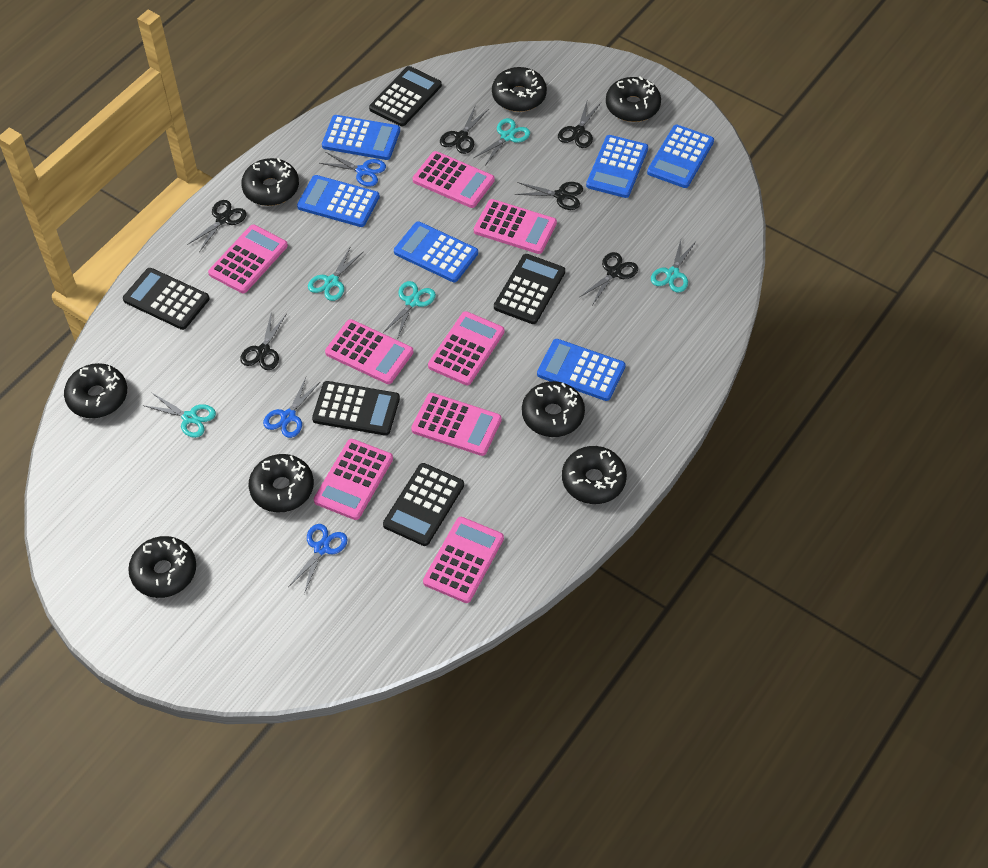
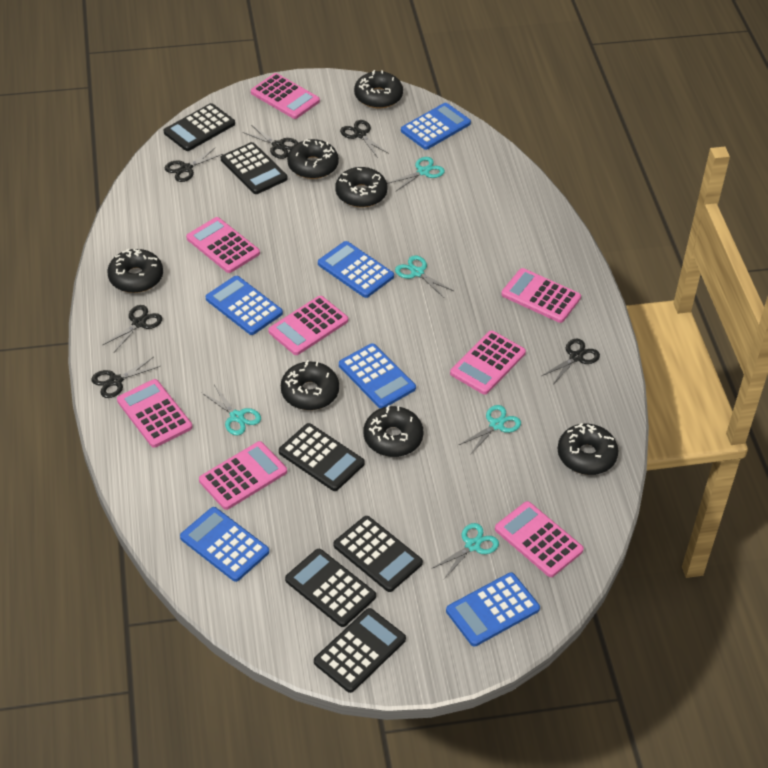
black calculator: 5 -> 6
black donut: 8 -> 7
blue scissors: 3 -> 0

